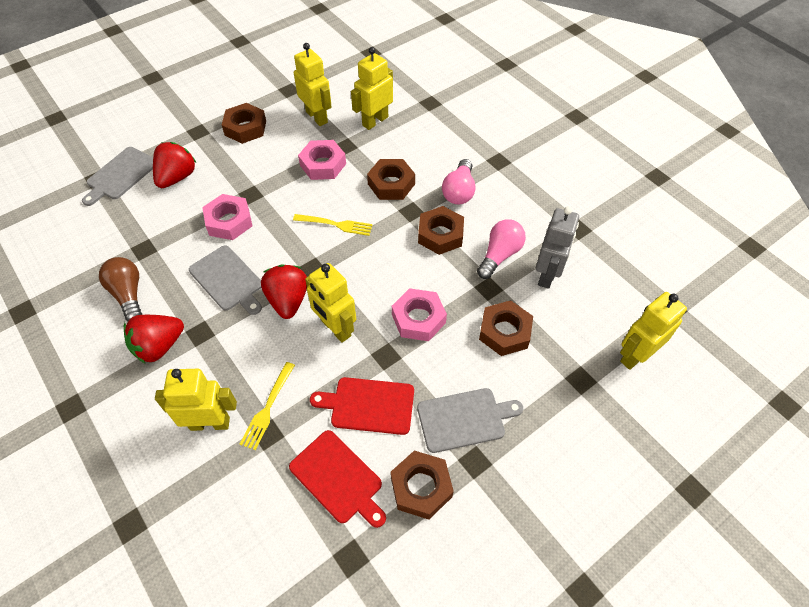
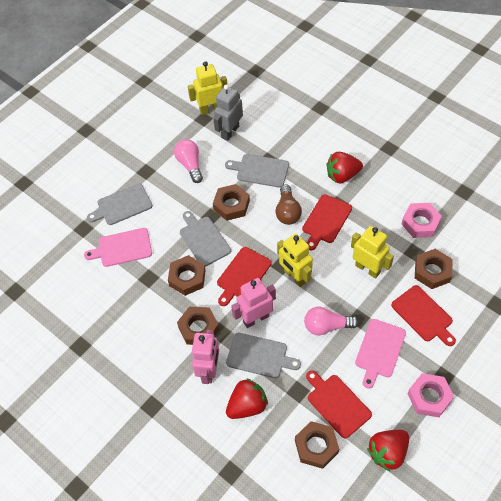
grey cutting board: 3 -> 4
pink cutting board: 0 -> 2
pink nut: 3 -> 2
pink robot: 0 -> 2
red cutting board: 2 -> 4
yellow fork: 2 -> 0
yellow robot: 5 -> 3

